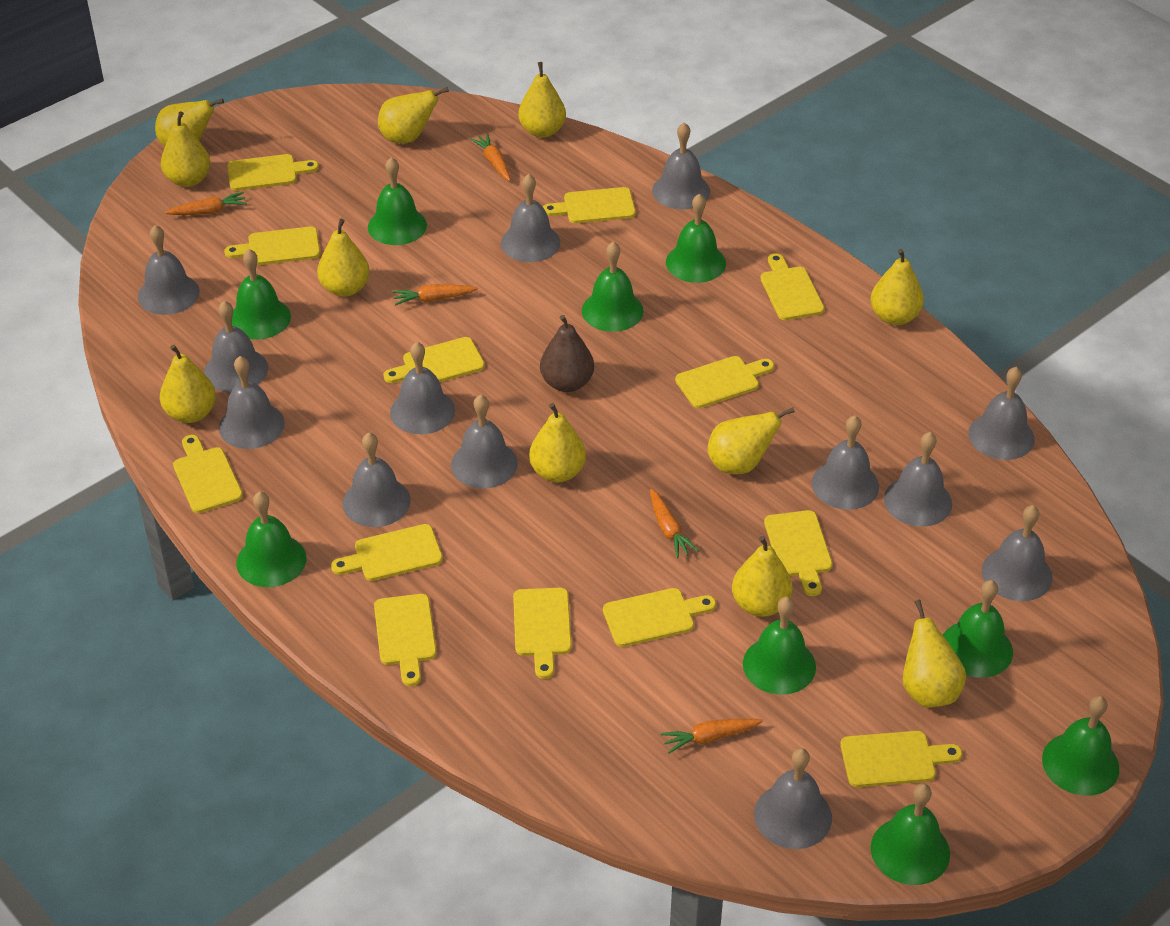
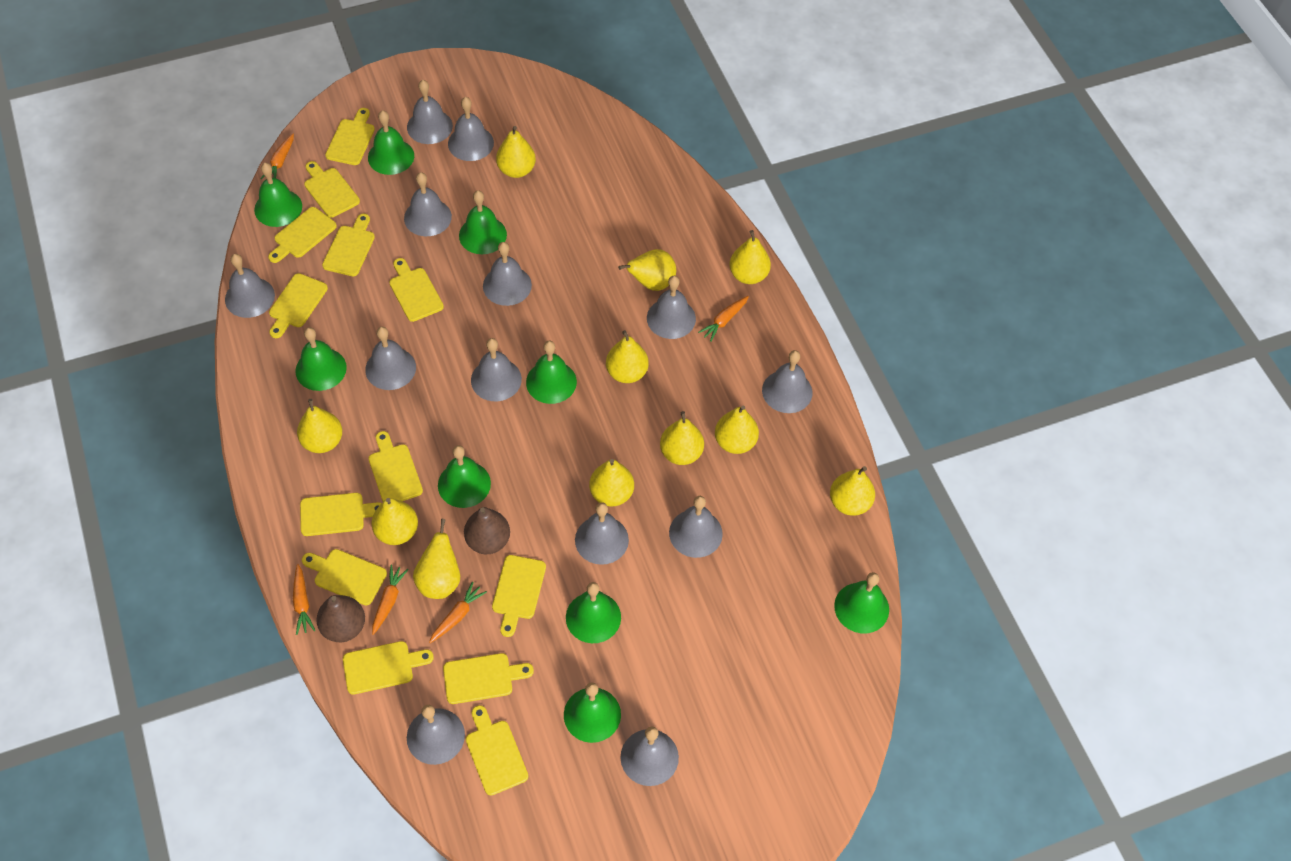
brown pear: 1 -> 2

